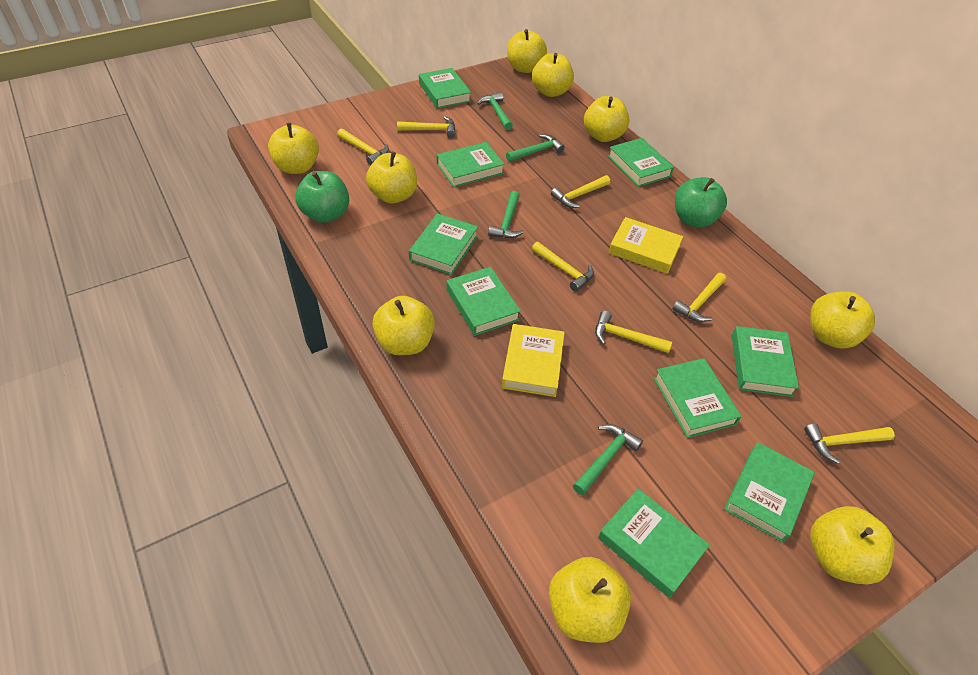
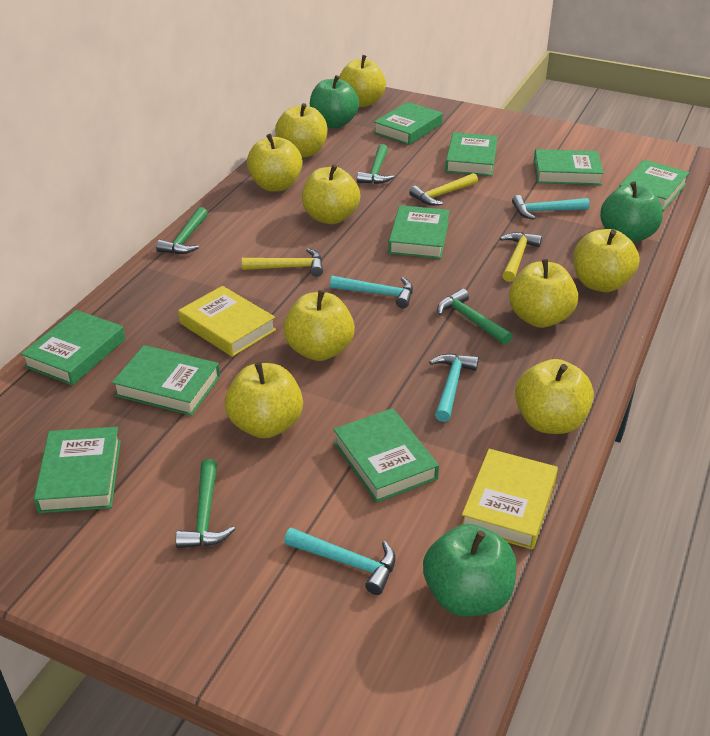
green apple: 2 -> 3
turquoise hammer: 0 -> 4
yellow hammer: 7 -> 3

